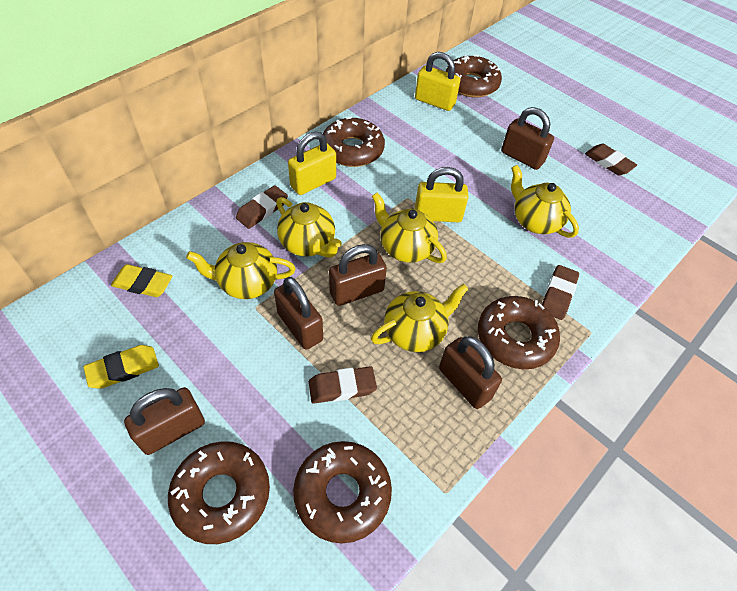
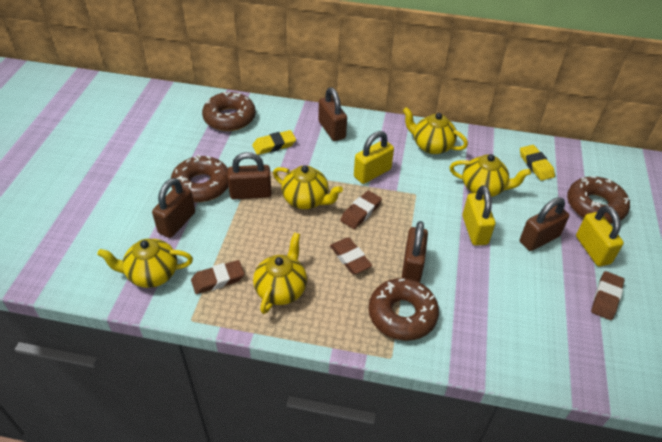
brown donut: 5 -> 4

